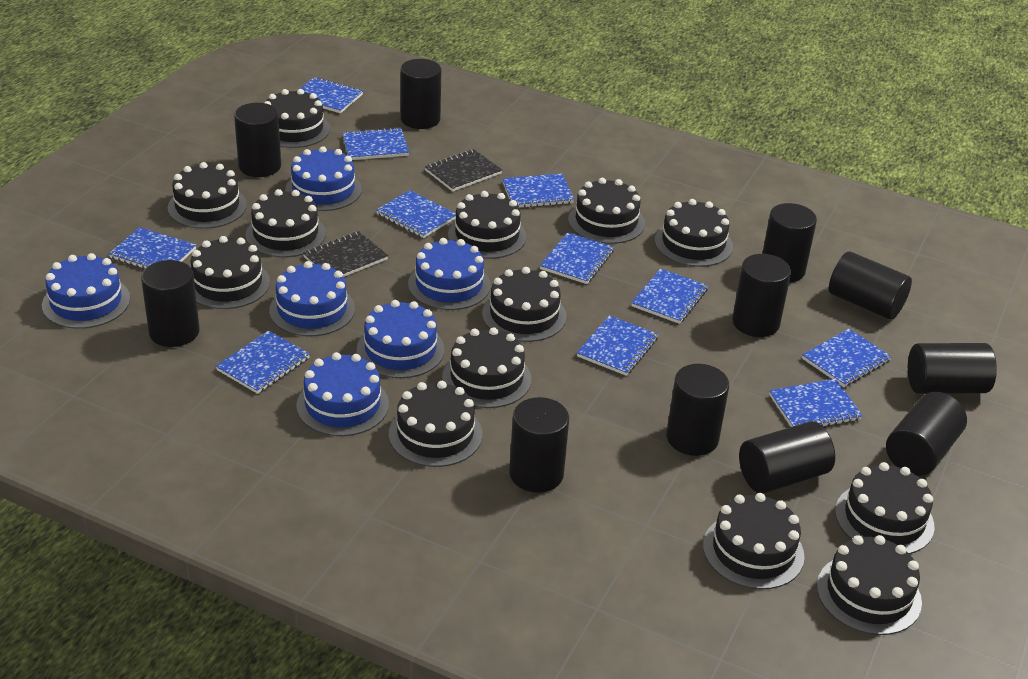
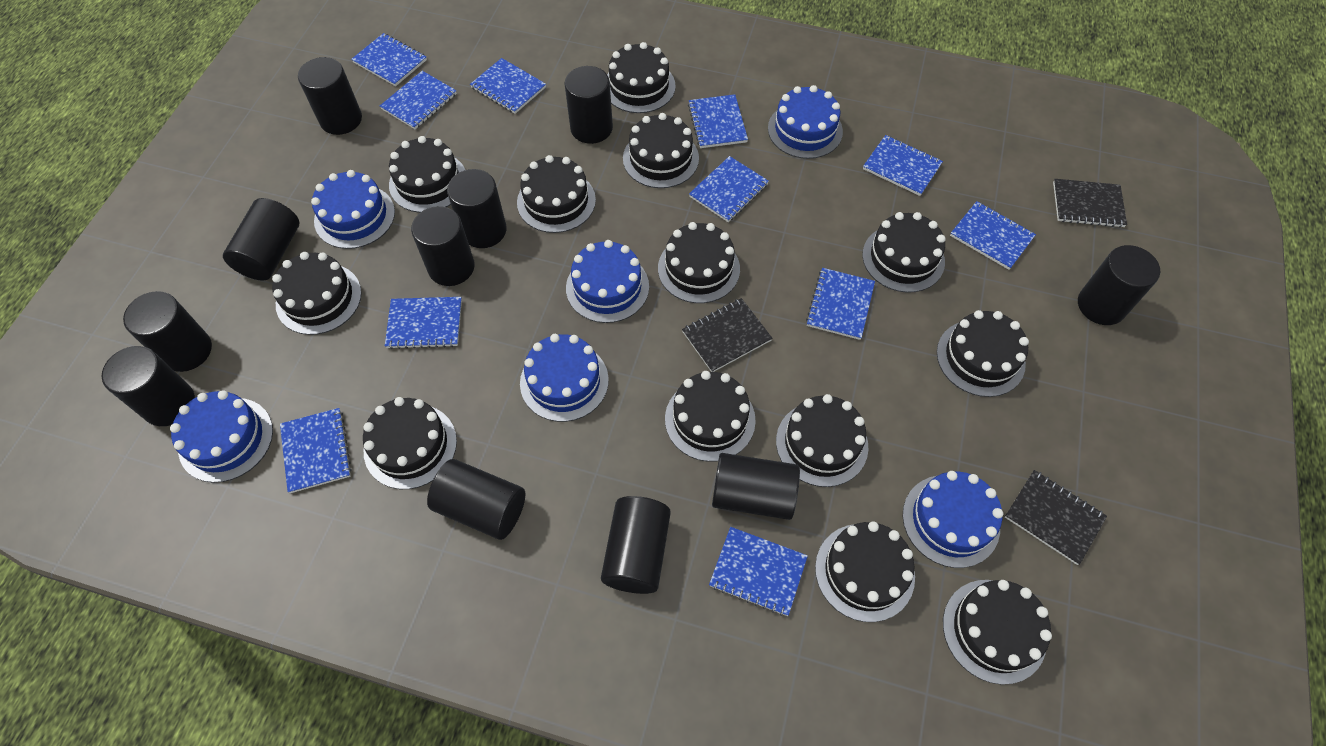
black notebook: 2 -> 3

